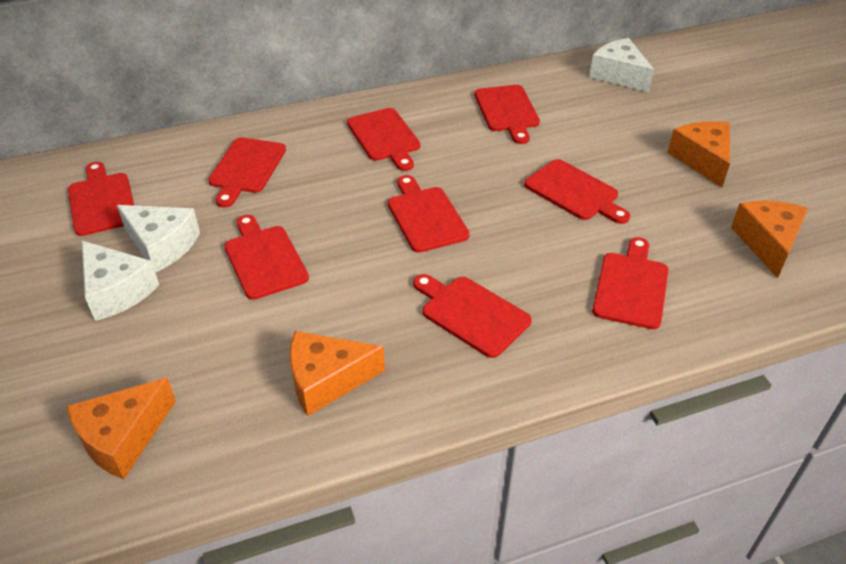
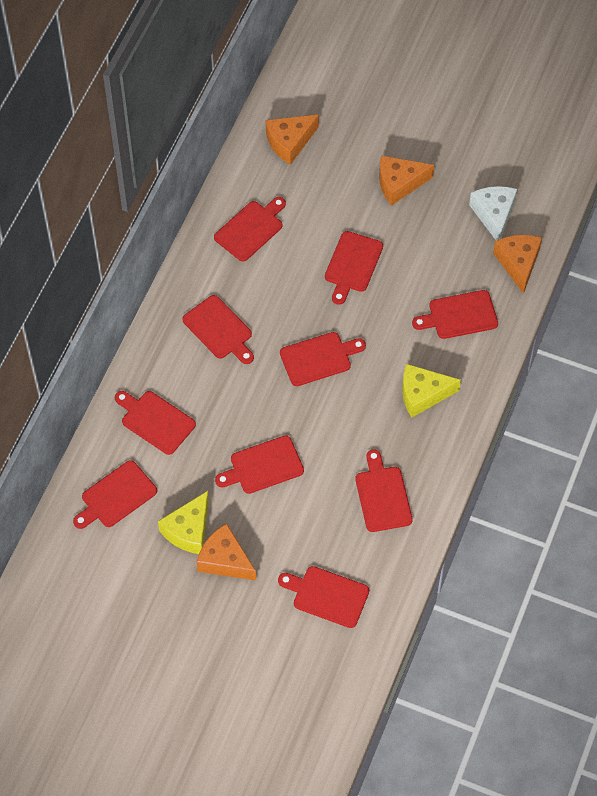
red cutting board: 9 -> 10
white cheese: 3 -> 1
yellow cheese: 0 -> 2

